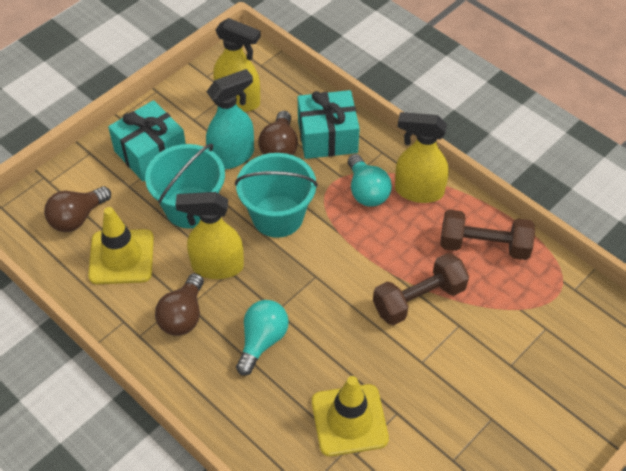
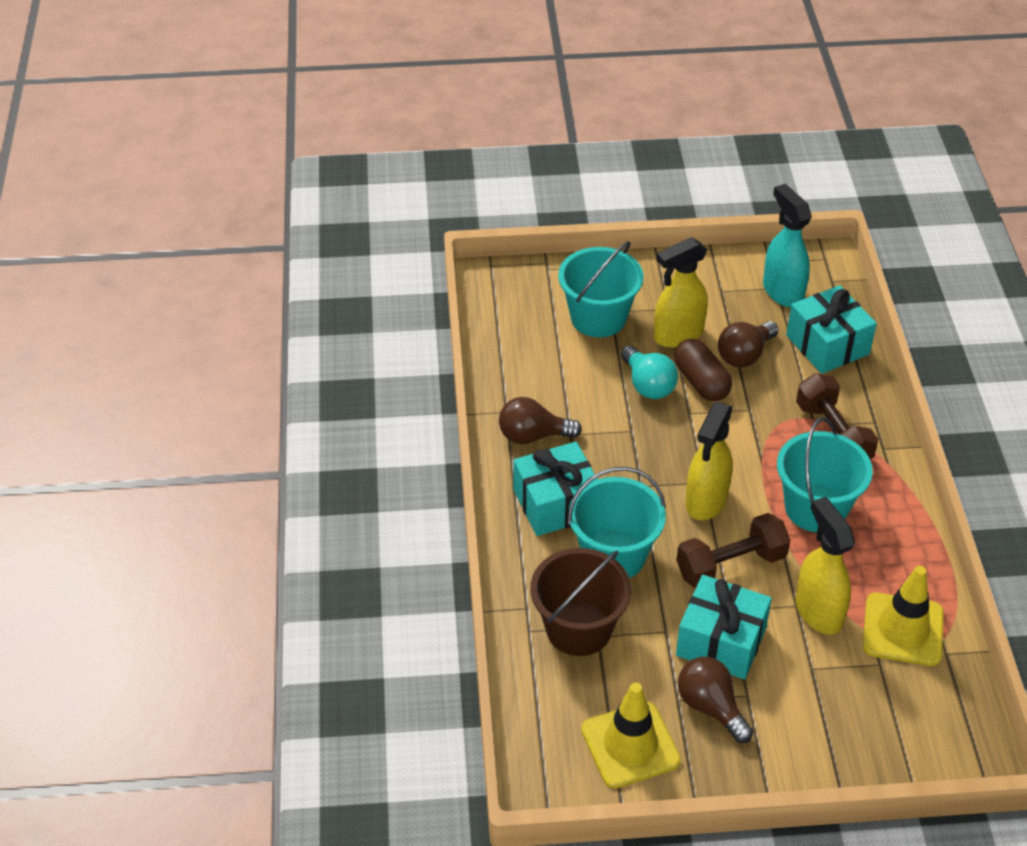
brown bucket: 0 -> 1
brown capsule: 0 -> 1
turquoise bucket: 2 -> 3
turquoise gift: 2 -> 3
turquoise light bulb: 2 -> 1

